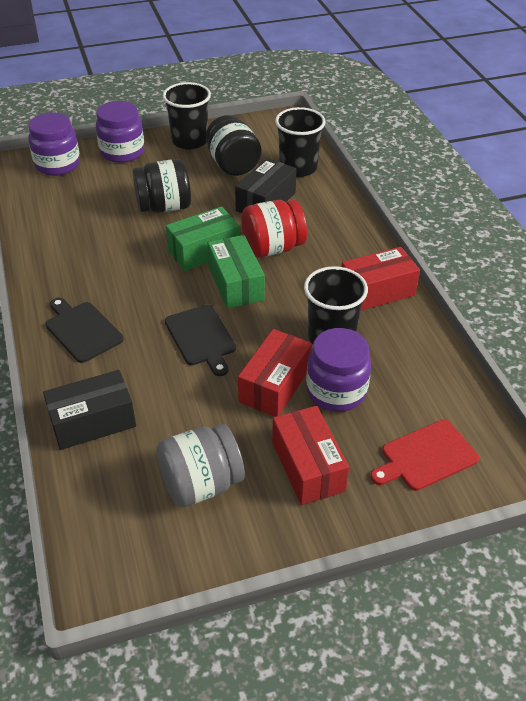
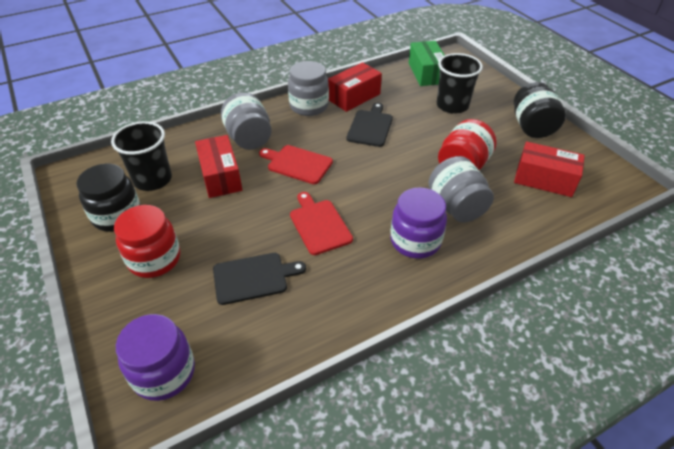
black box: 2 -> 0
black cup: 3 -> 2
green box: 2 -> 1
grey jar: 1 -> 3
purple jar: 3 -> 2
red cutting board: 1 -> 2
red jar: 1 -> 2

